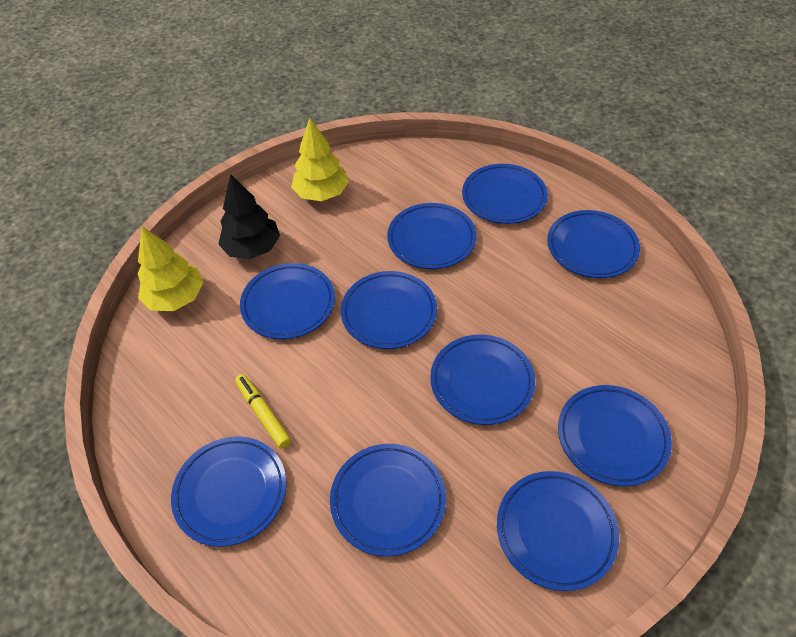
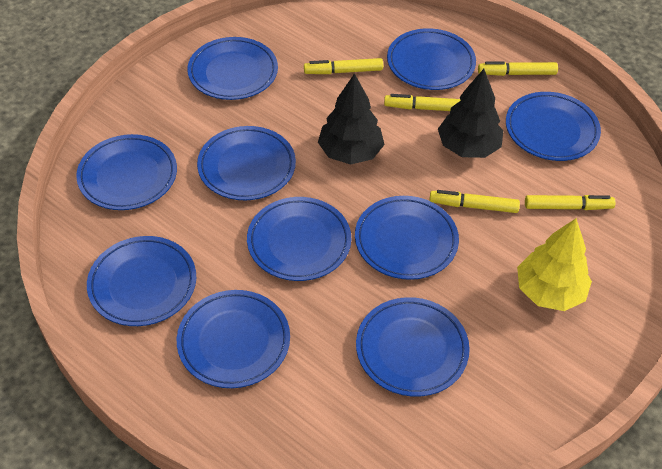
black tree: 1 -> 2
yellow marker: 1 -> 5
yellow tree: 2 -> 1

